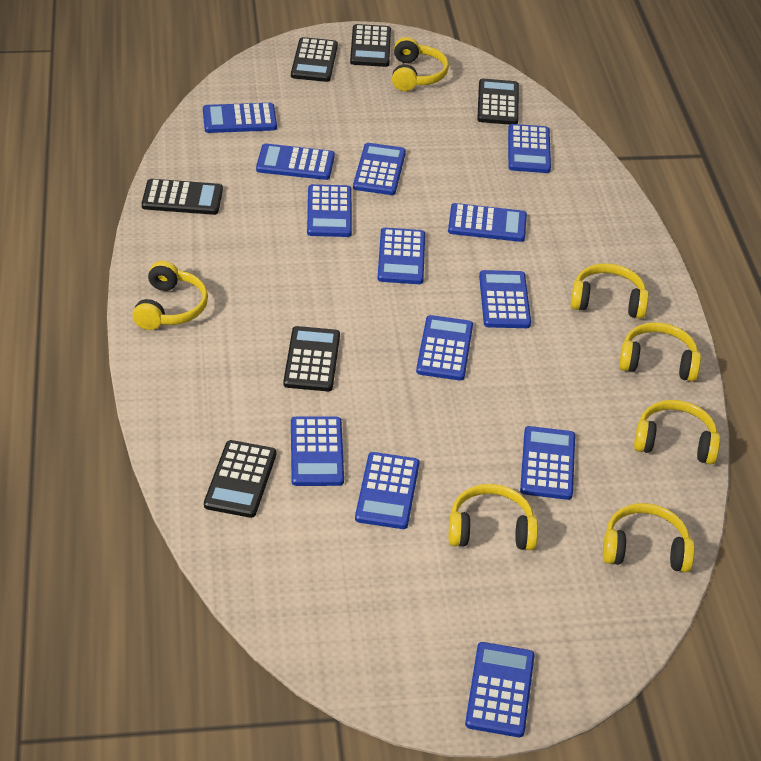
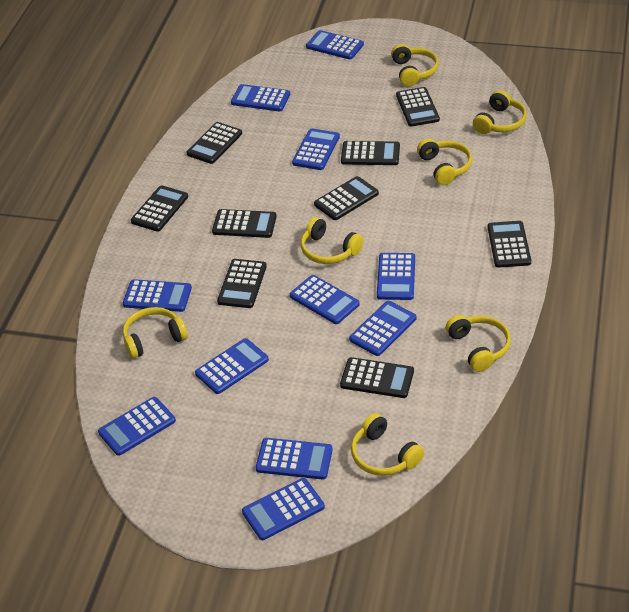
black calculator: 6 -> 9
blue calculator: 13 -> 11

